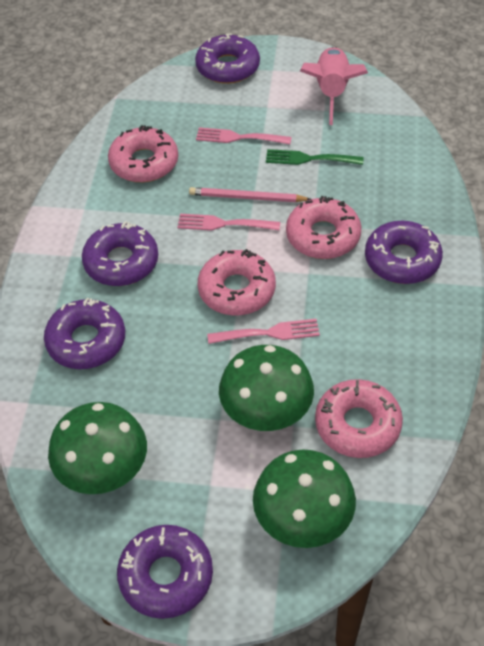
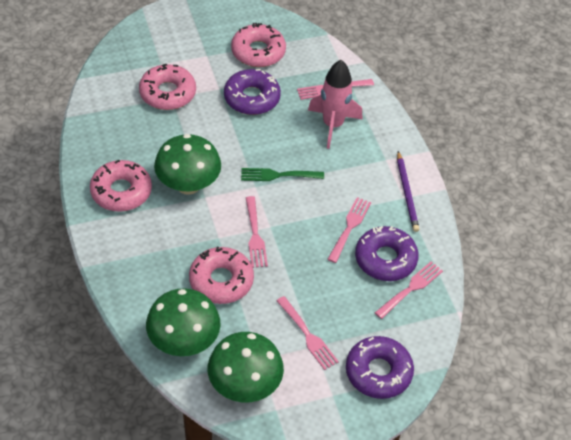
pink fork: 3 -> 5
pink pencil: 1 -> 0
purple donut: 5 -> 3
purple pencil: 0 -> 1

